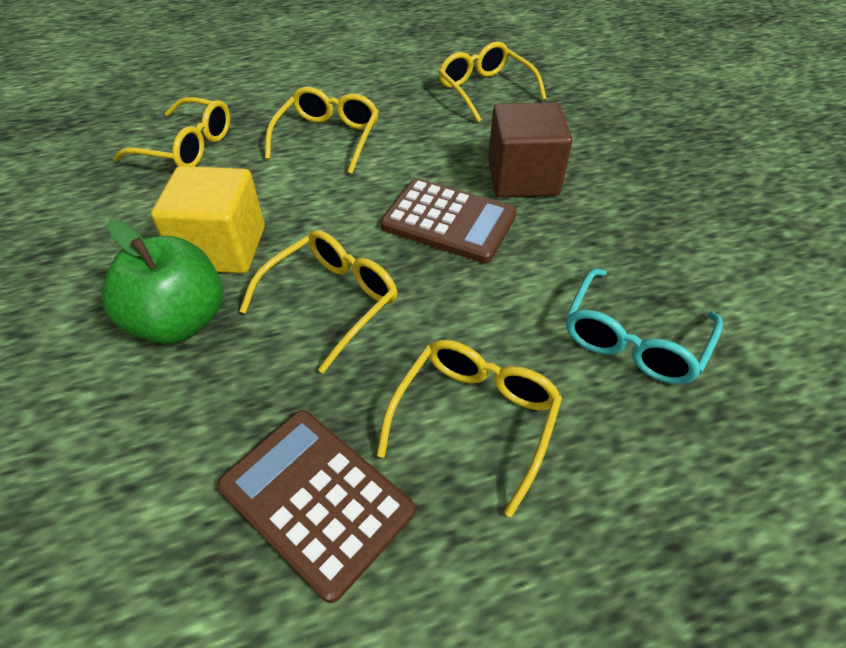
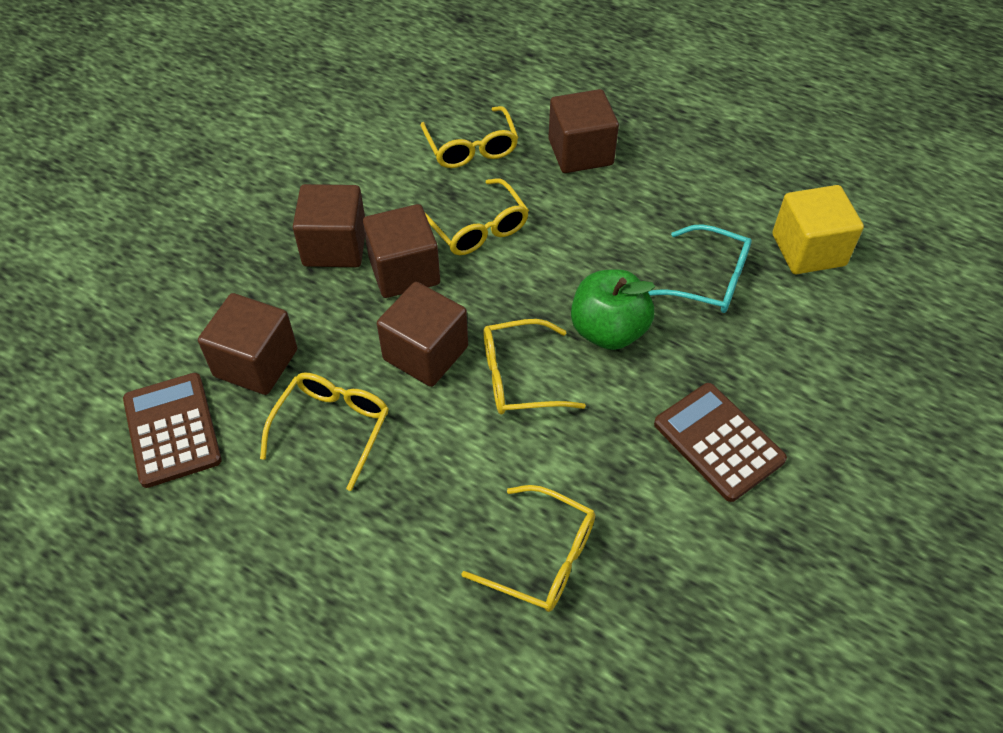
brown cube: 1 -> 5

